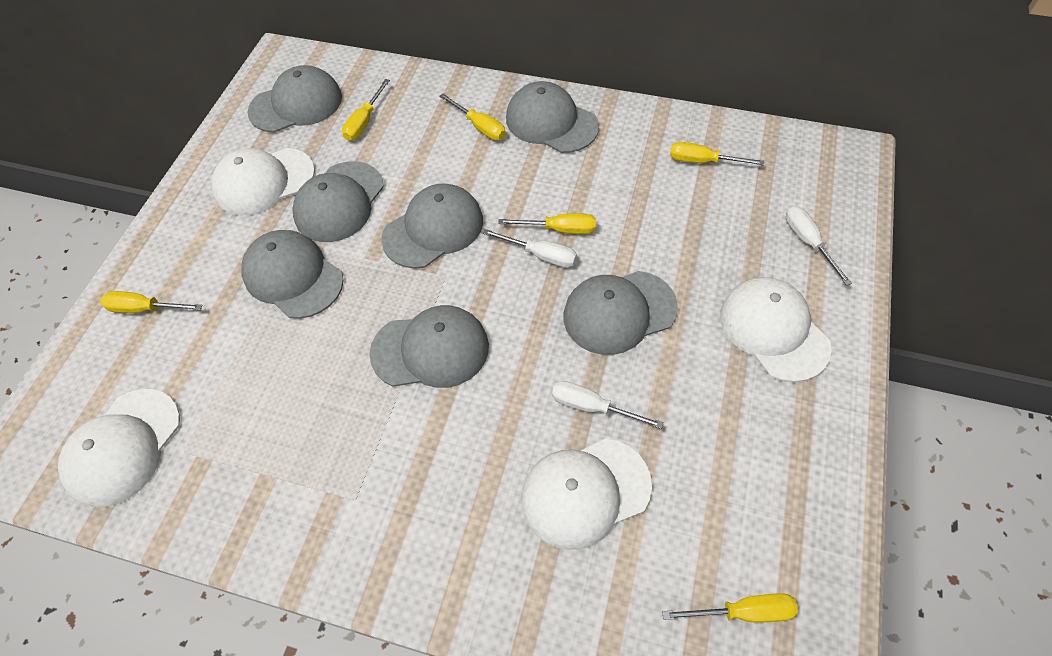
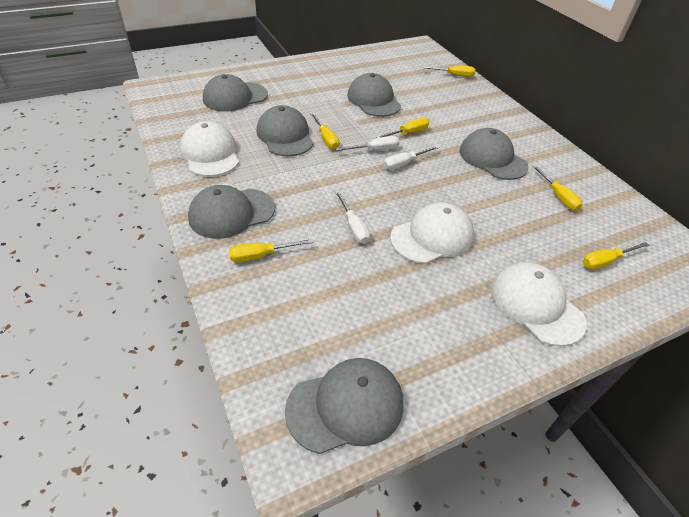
grey cap: 7 -> 6
white cap: 4 -> 3

